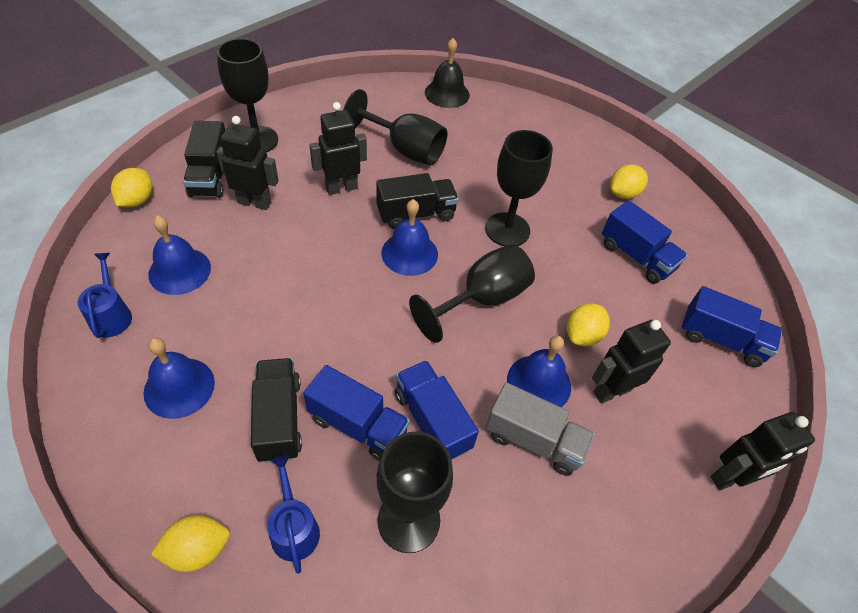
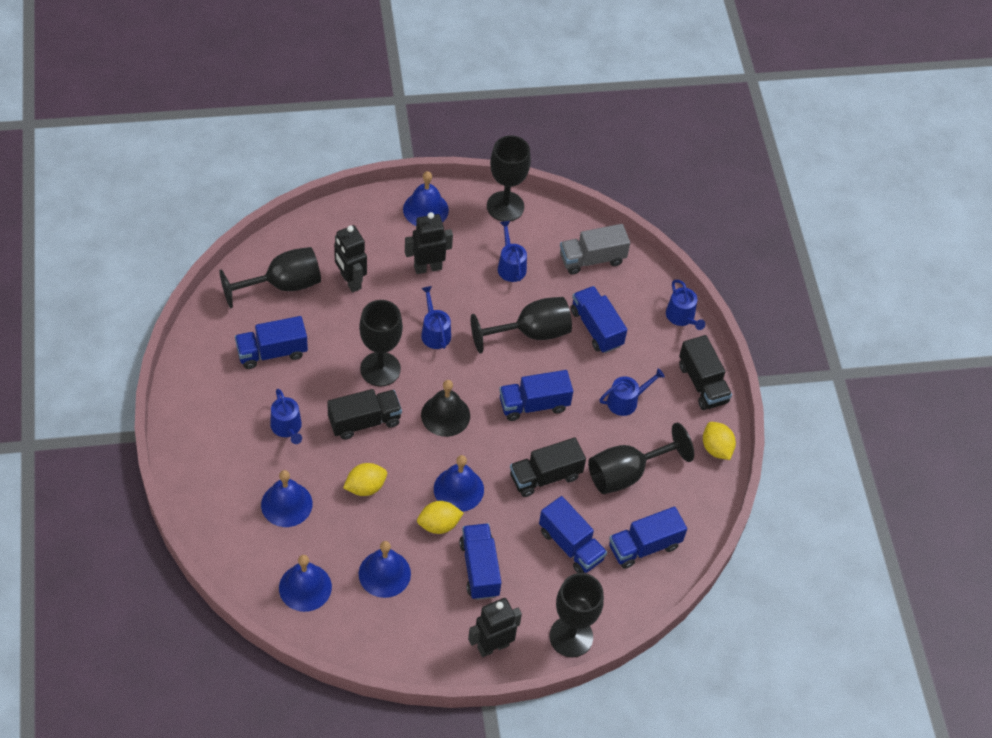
black goblet: 5 -> 6
black robot: 4 -> 3
blue bell: 4 -> 5
blue truck: 4 -> 6
blue watering can: 2 -> 5
yellow lemon: 4 -> 3

